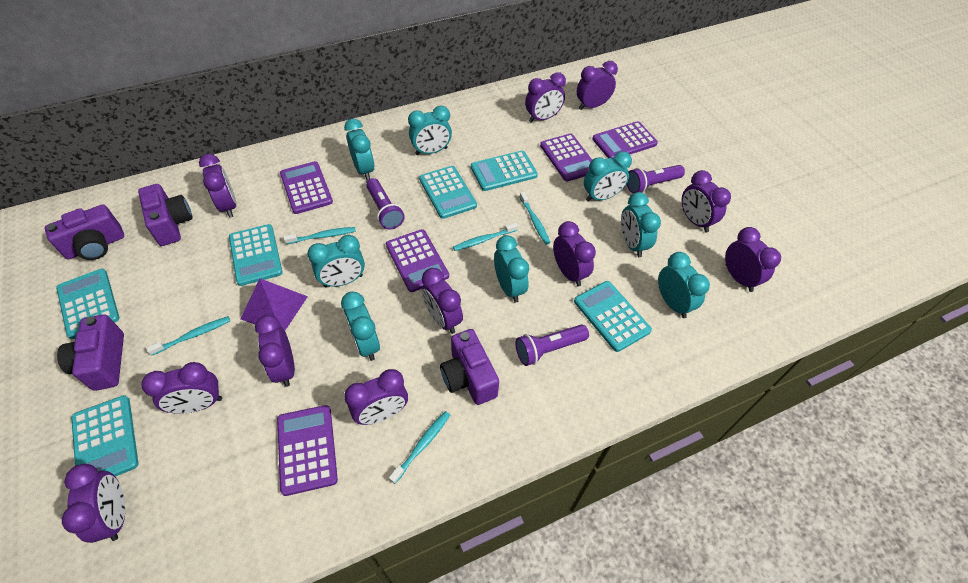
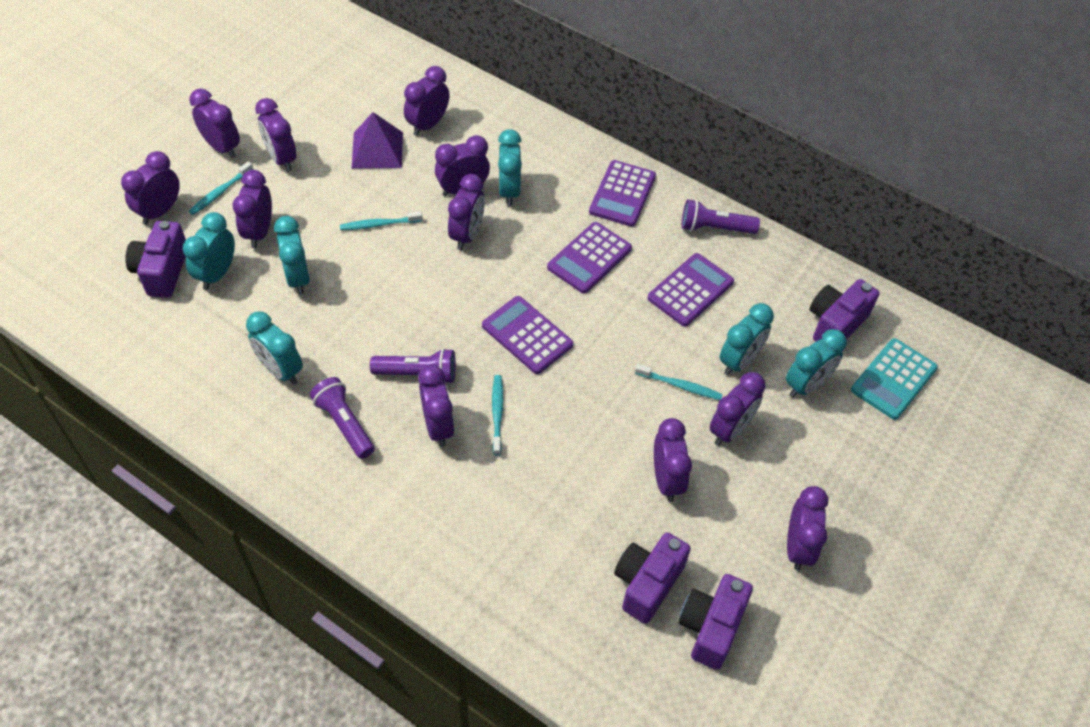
purple calculator: 5 -> 4
turquoise calculator: 6 -> 1
turquoise clock: 8 -> 6
turquoise toothbrush: 5 -> 4

